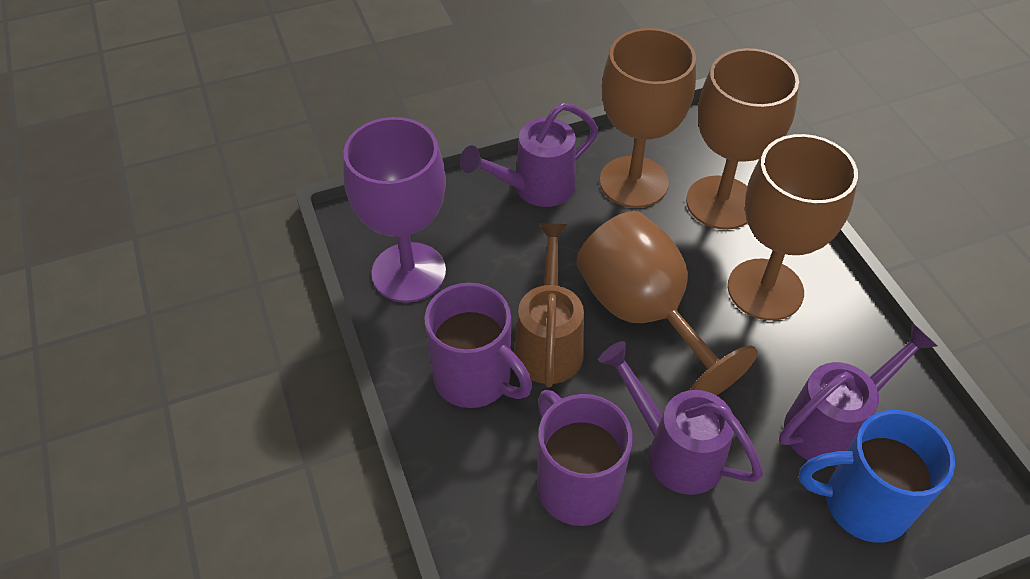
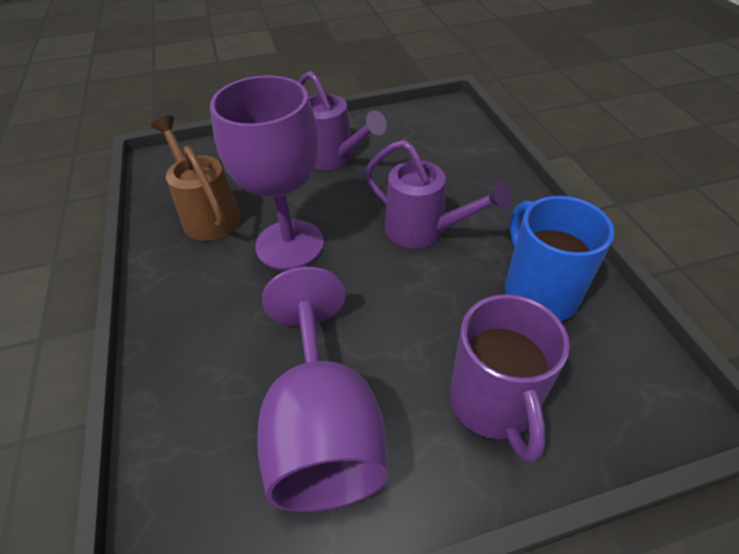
brown goblet: 4 -> 0
purple goblet: 1 -> 2
purple mug: 2 -> 1
purple watering can: 3 -> 2

